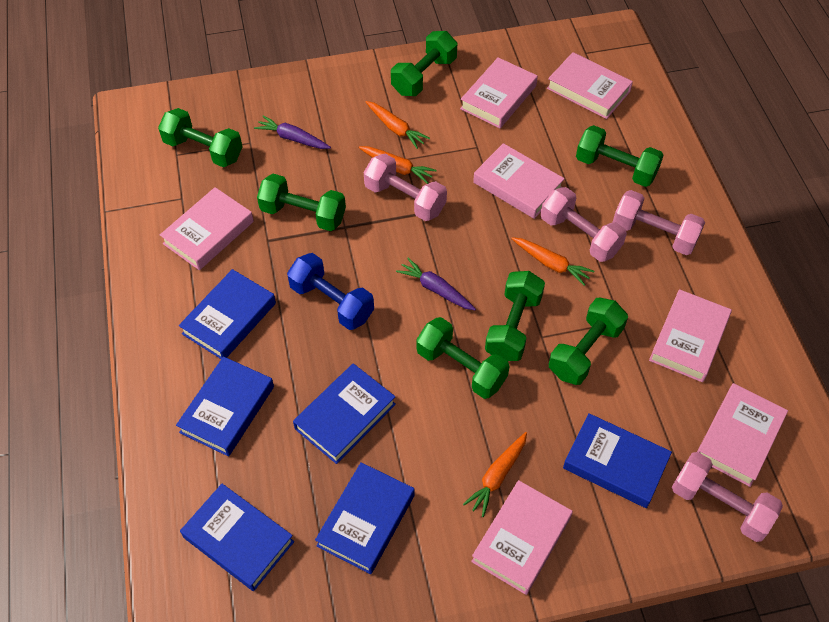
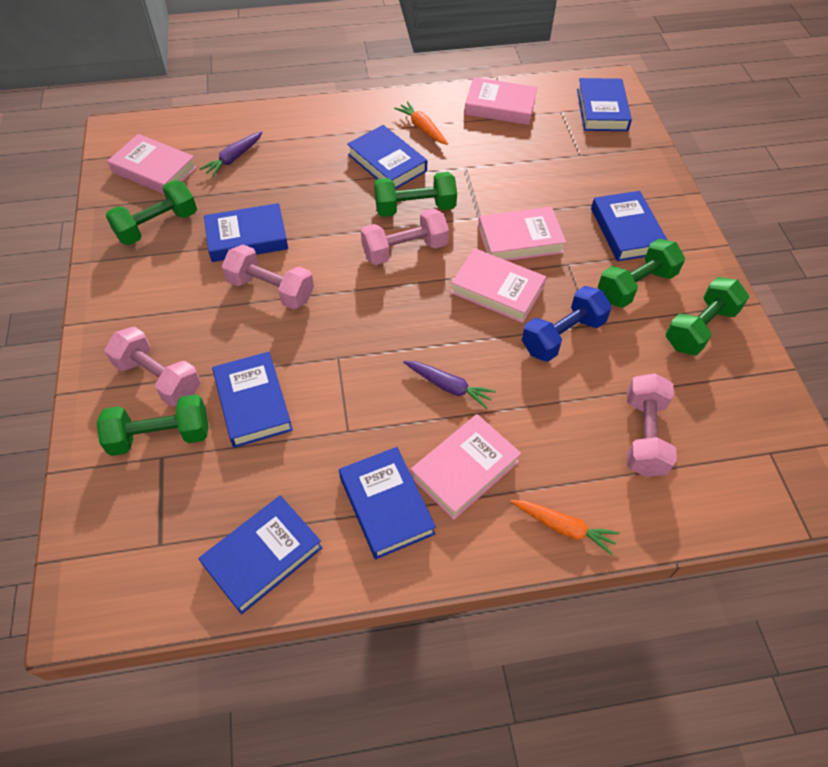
blue book: 6 -> 7
green dumbbell: 7 -> 5
orange carrot: 4 -> 2
pink book: 7 -> 5

